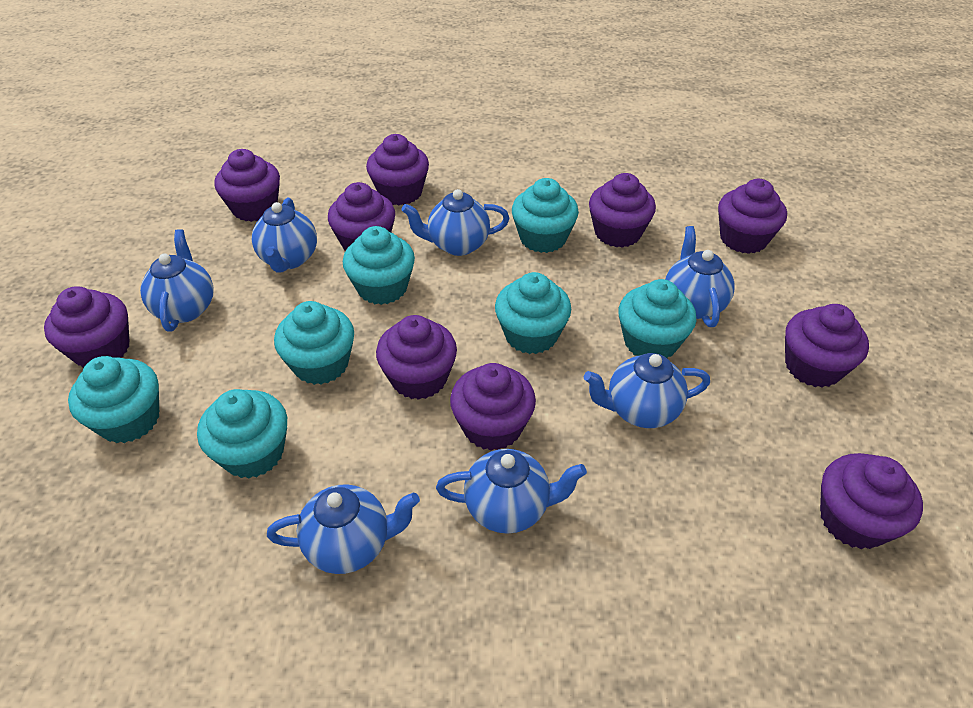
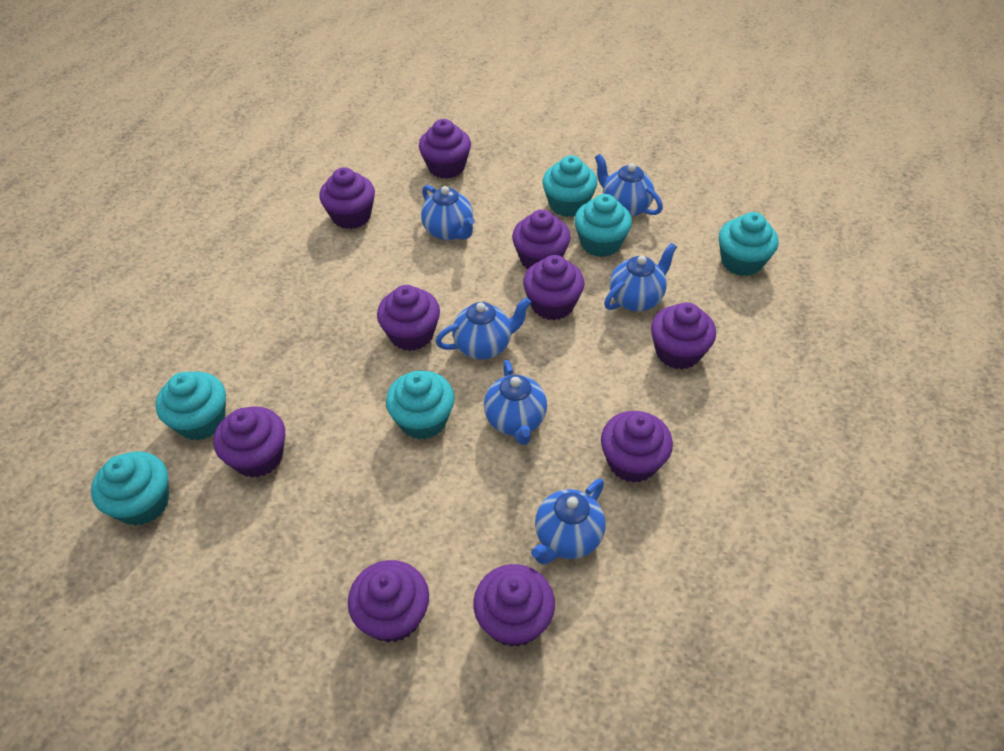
blue teapot: 7 -> 6
turquoise cupcake: 7 -> 6

